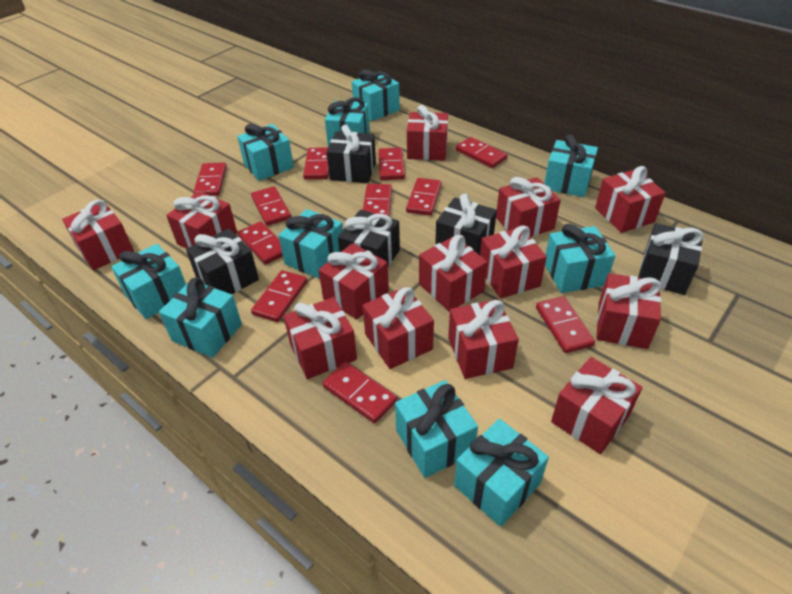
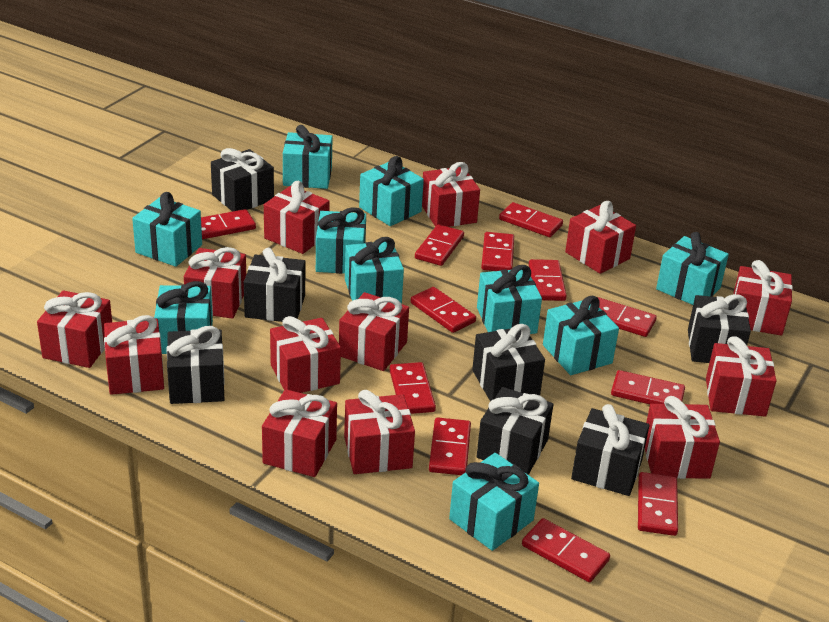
black gift: 5 -> 7
red domino: 11 -> 12

